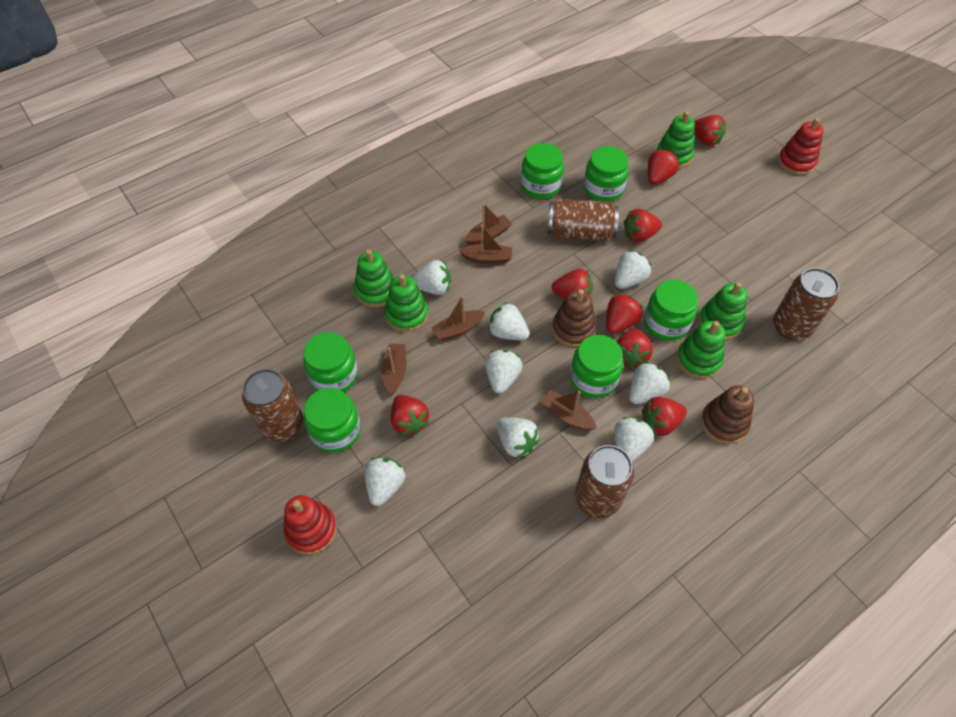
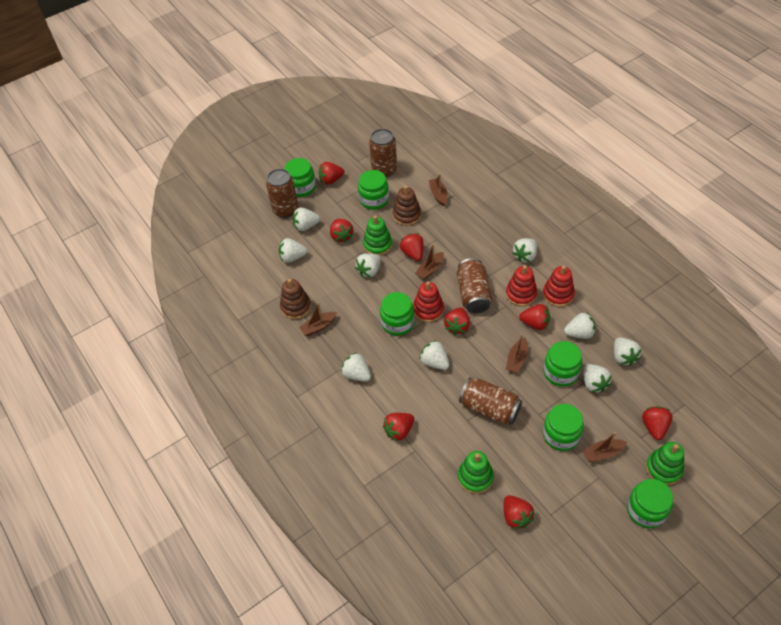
green stacking toy: 5 -> 3
red stacking toy: 2 -> 3
white strawberry: 8 -> 9

